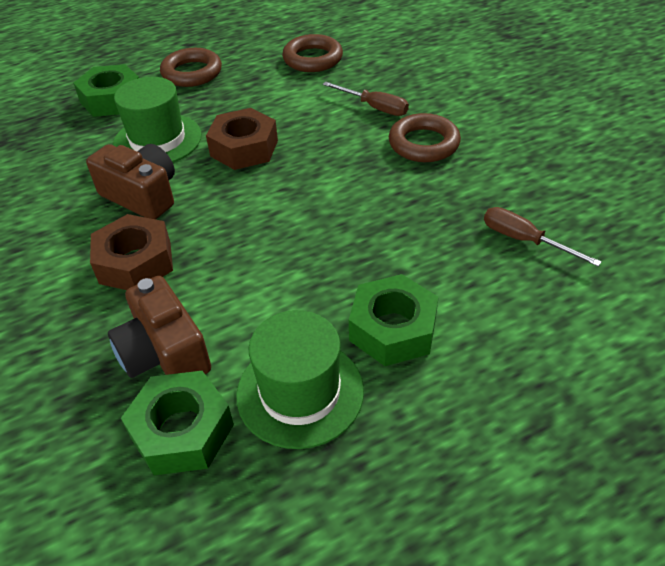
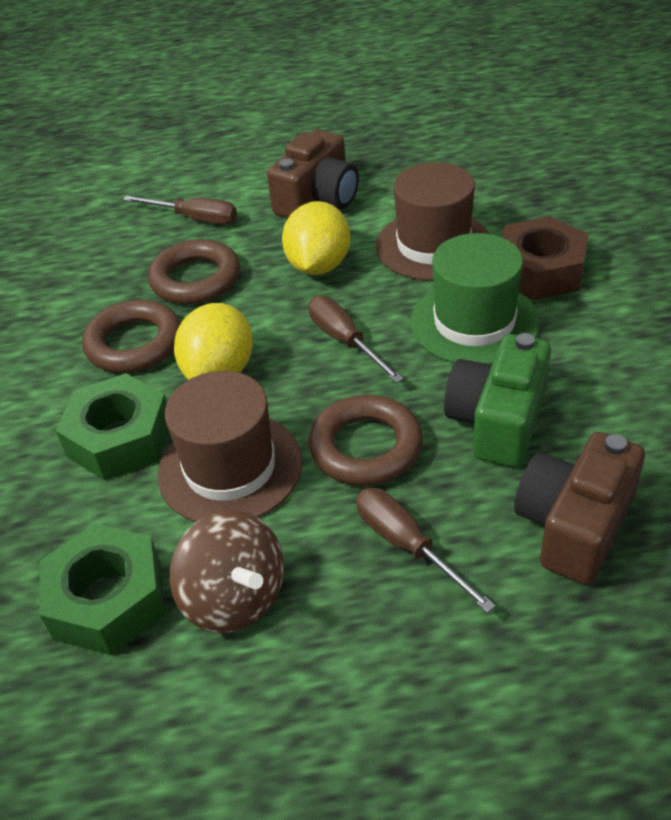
brown hat: 0 -> 2
brown nut: 2 -> 1
brown screwdriver: 2 -> 3
brown spinning top: 0 -> 1
green camera: 0 -> 1
green hat: 2 -> 1
green nut: 3 -> 2
yellow lemon: 0 -> 2

